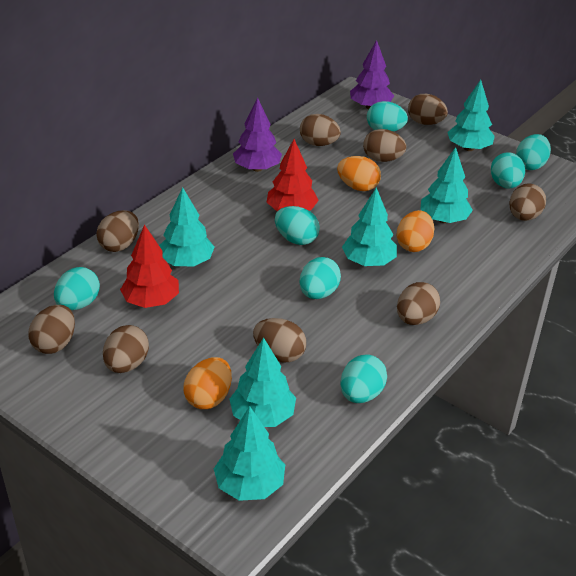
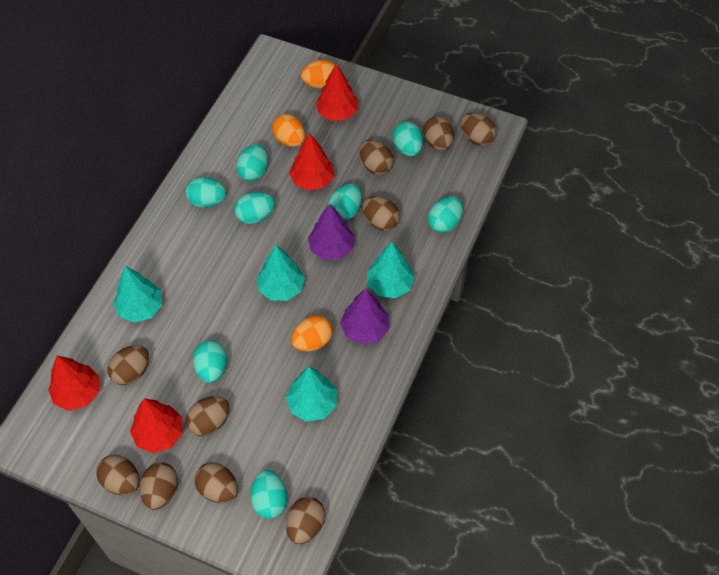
brown egg: 9 -> 10
red tree: 2 -> 4
turquoise egg: 7 -> 8
turquoise tree: 6 -> 4

